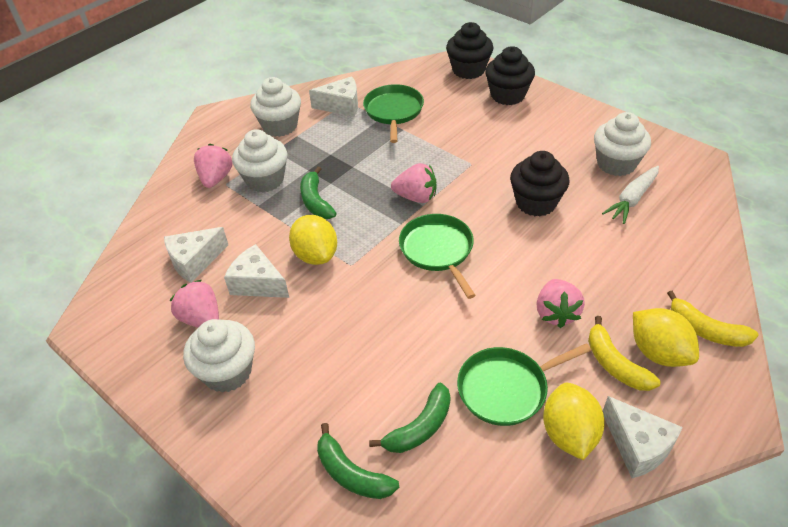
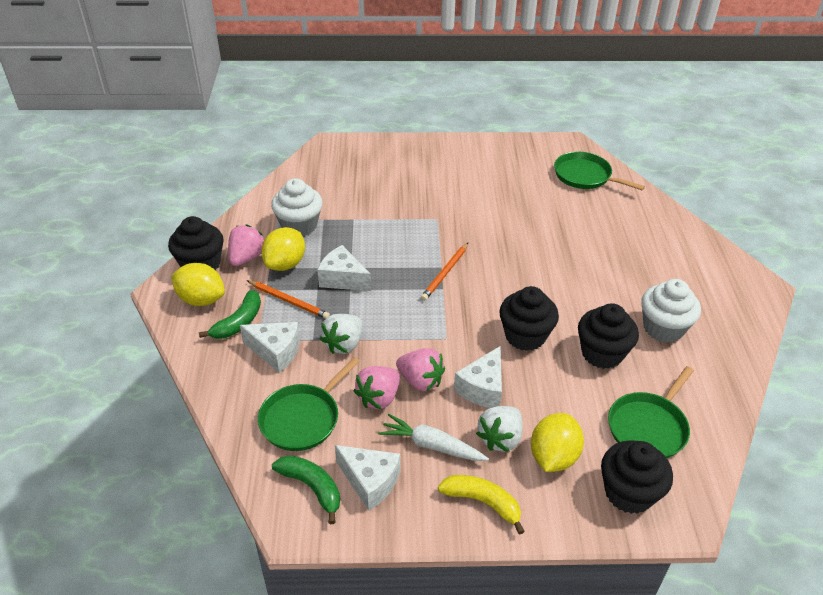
black cupcake: 3 -> 4
green banana: 3 -> 2
orange pencil: 0 -> 2
pink strawberry: 4 -> 3
white cupcake: 4 -> 2
white strawberry: 0 -> 2
yellow banana: 2 -> 1

